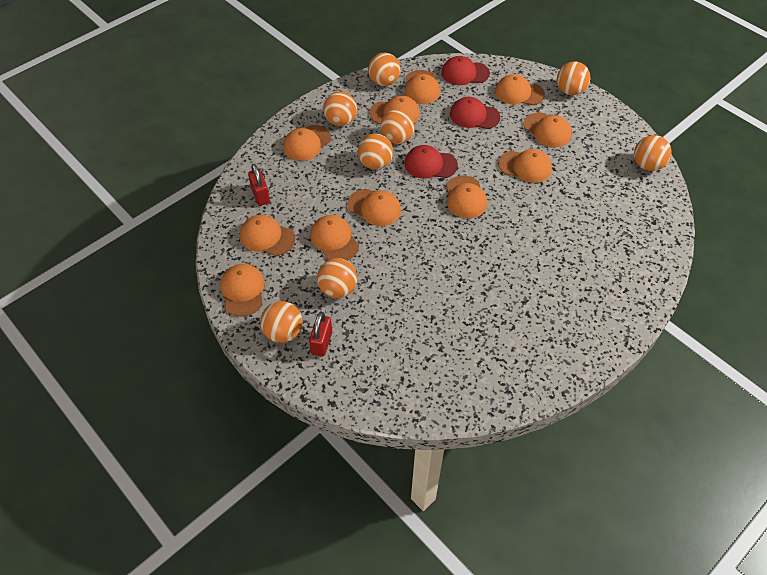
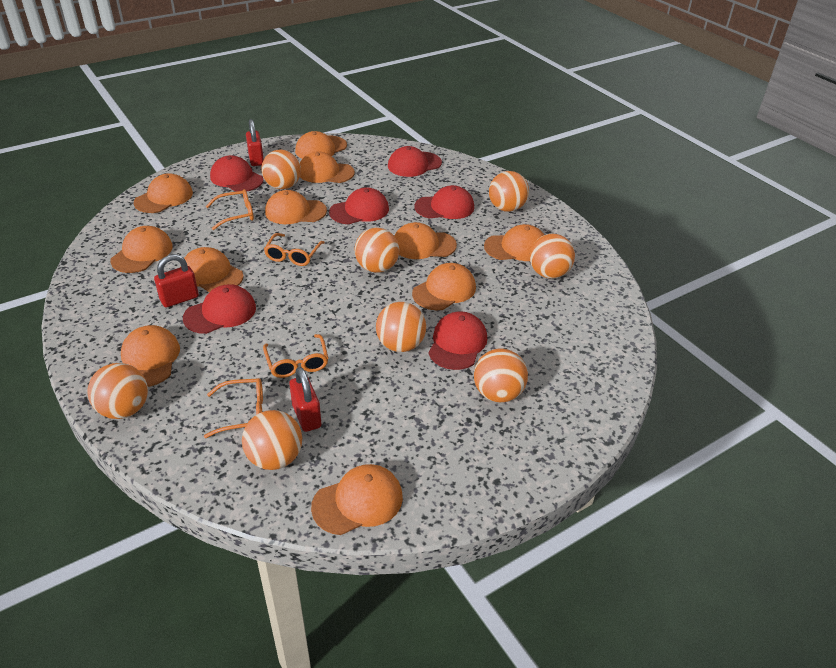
orange glasses: 0 -> 4
red cap: 3 -> 6
red padlock: 2 -> 3

